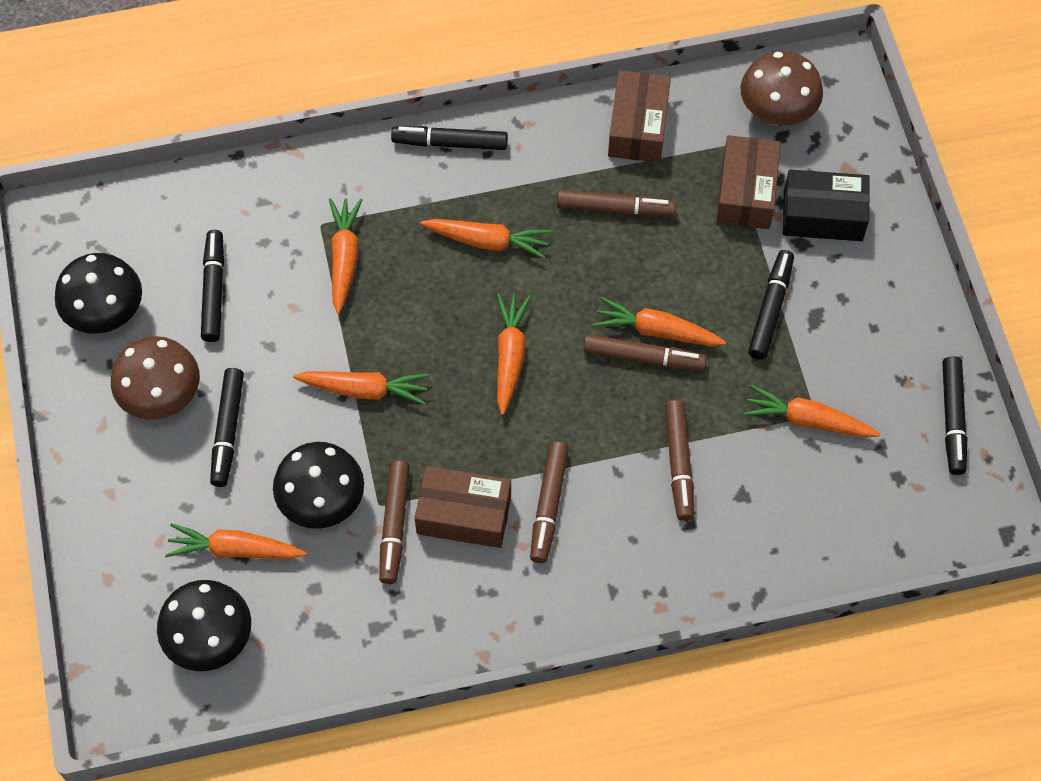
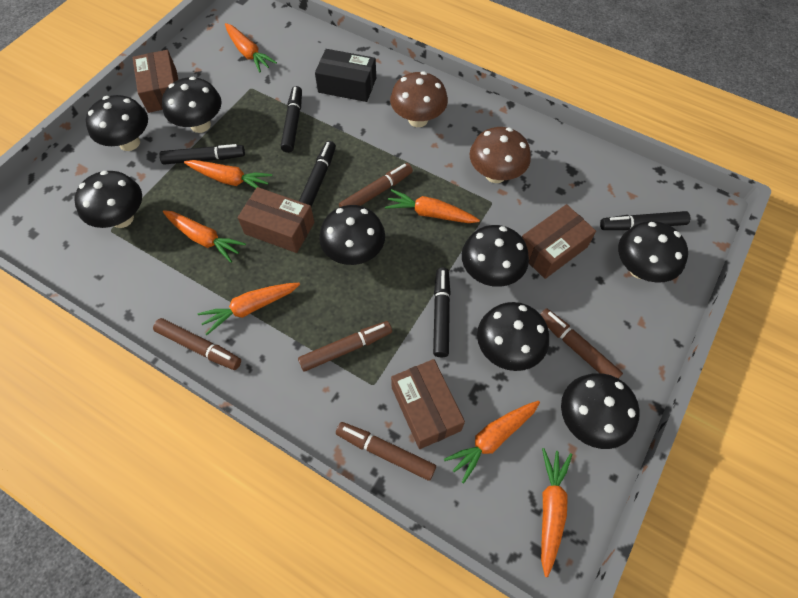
black mushroom: 3 -> 8
brown box: 3 -> 4

